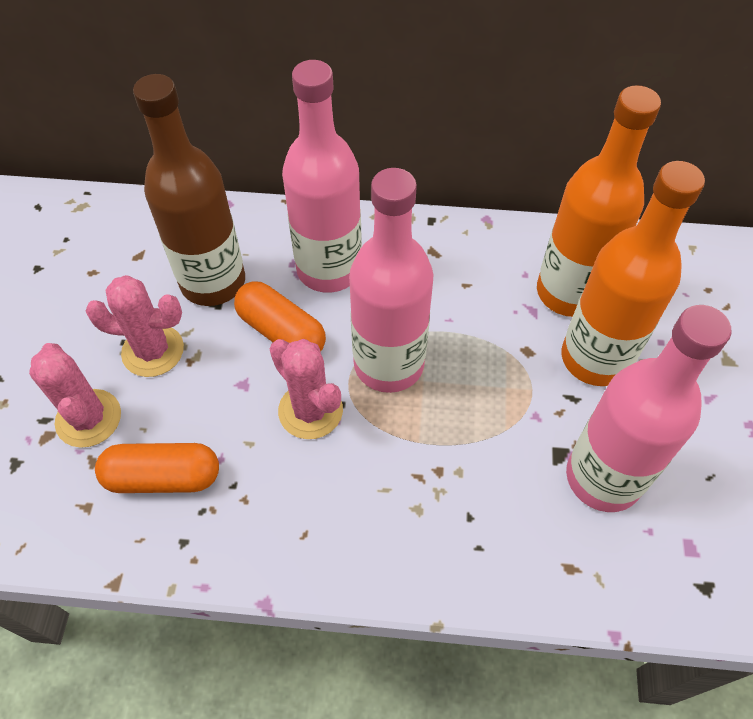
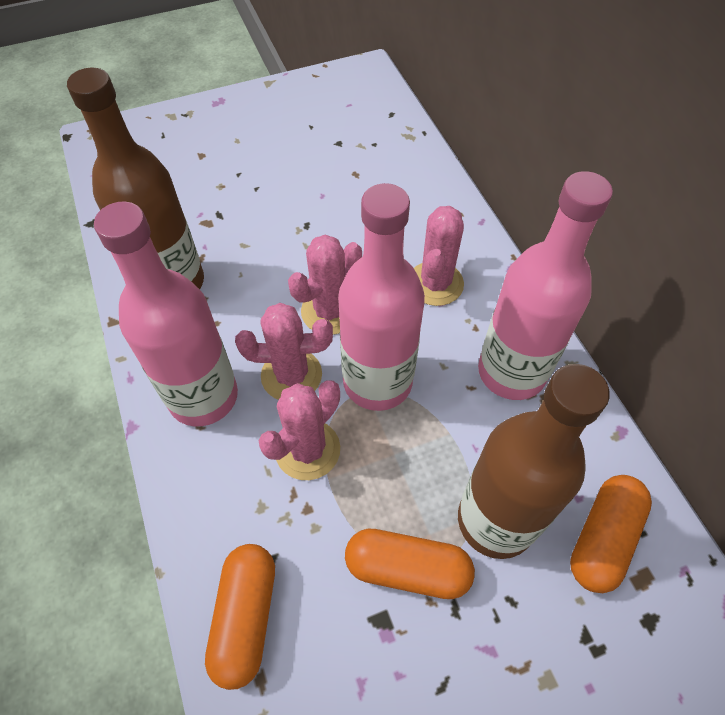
brown bottle: 1 -> 2
orange bottle: 2 -> 0
orange capsule: 2 -> 3
pink cactus: 3 -> 4

